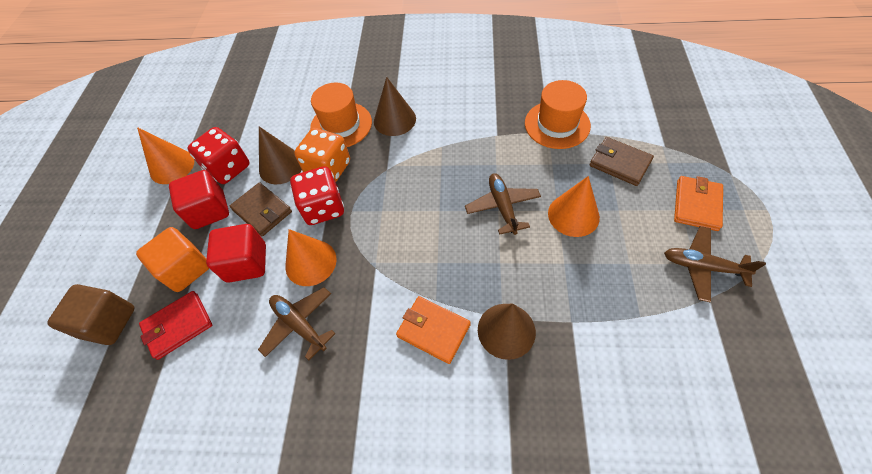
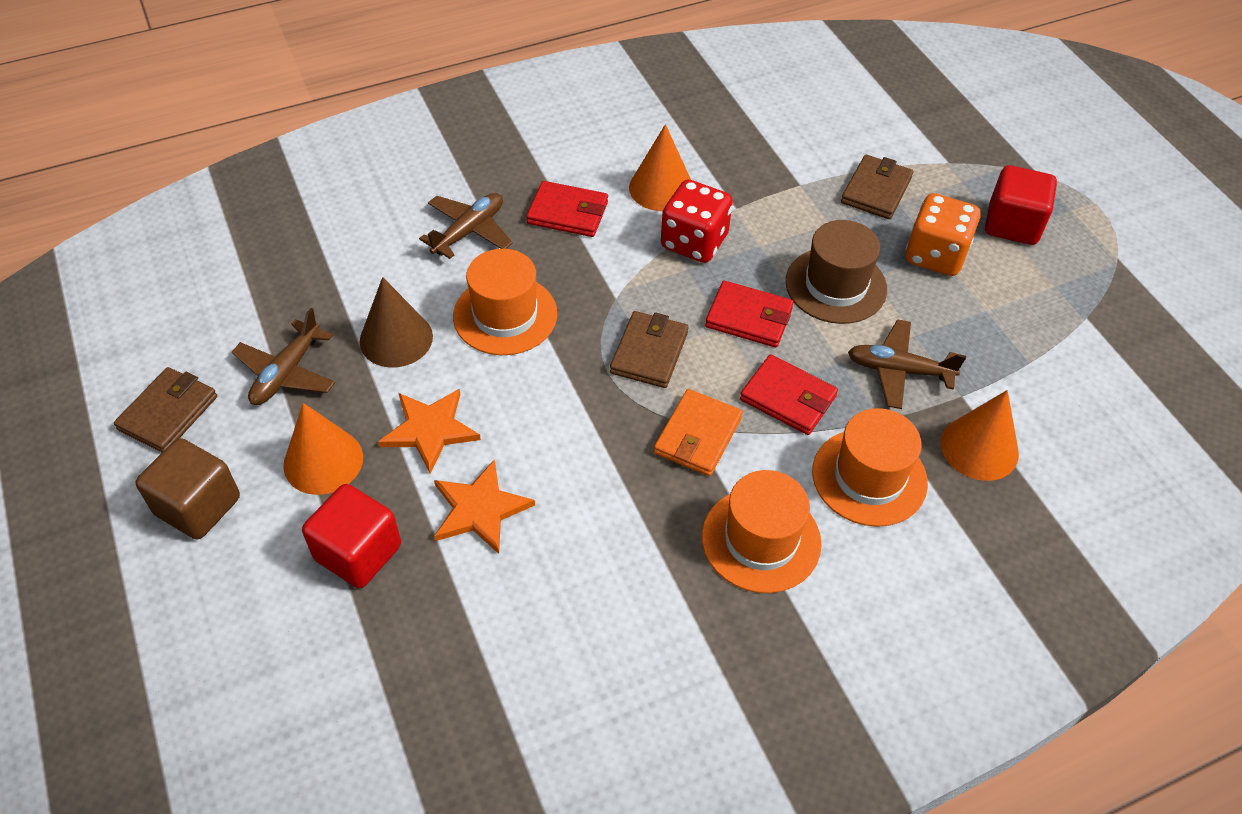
brown cone: 3 -> 1
brown hat: 0 -> 1
brown wallet: 2 -> 3
orange cube: 1 -> 0
orange hat: 2 -> 3
orange star: 0 -> 2
orange wallet: 2 -> 1
red dice: 2 -> 1
red wallet: 1 -> 3

